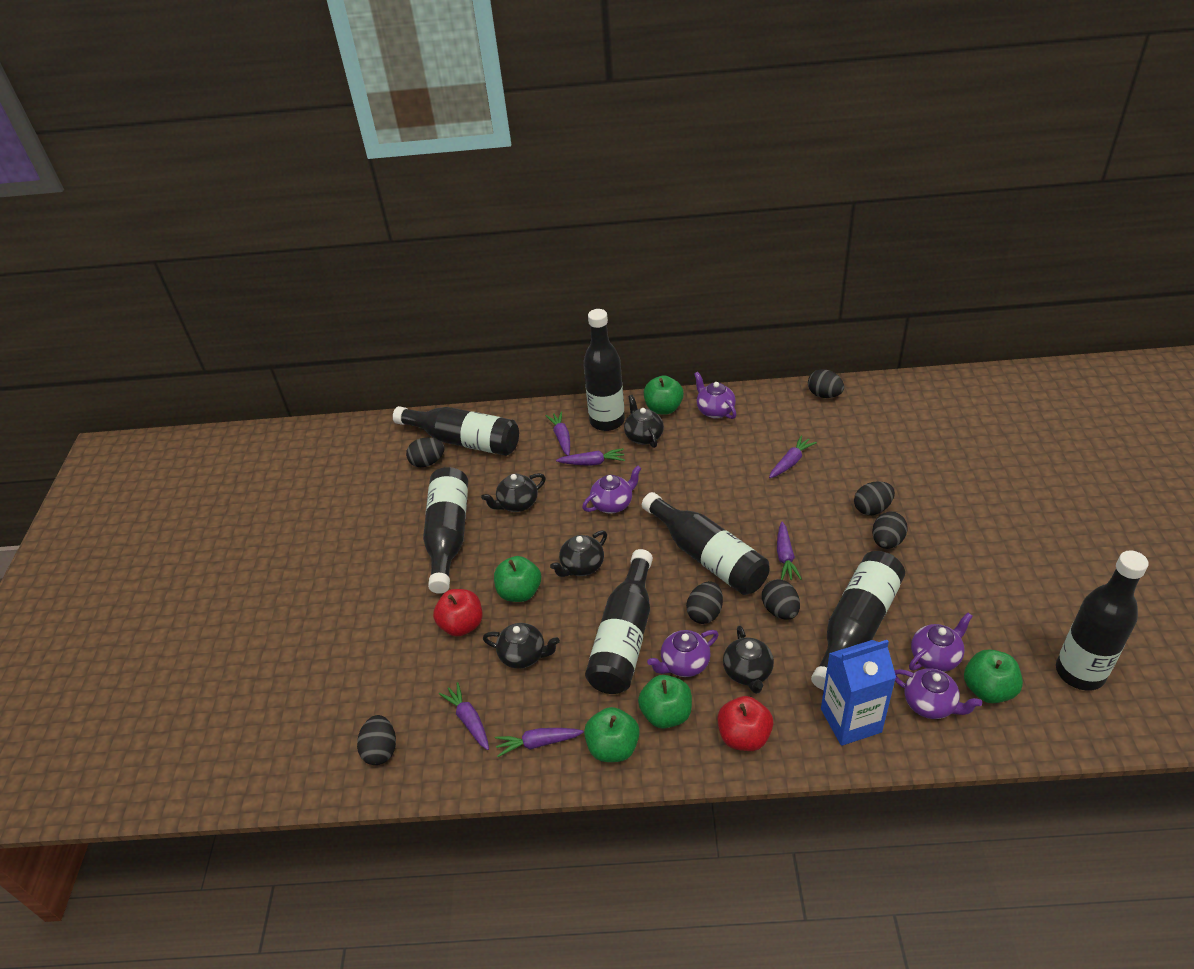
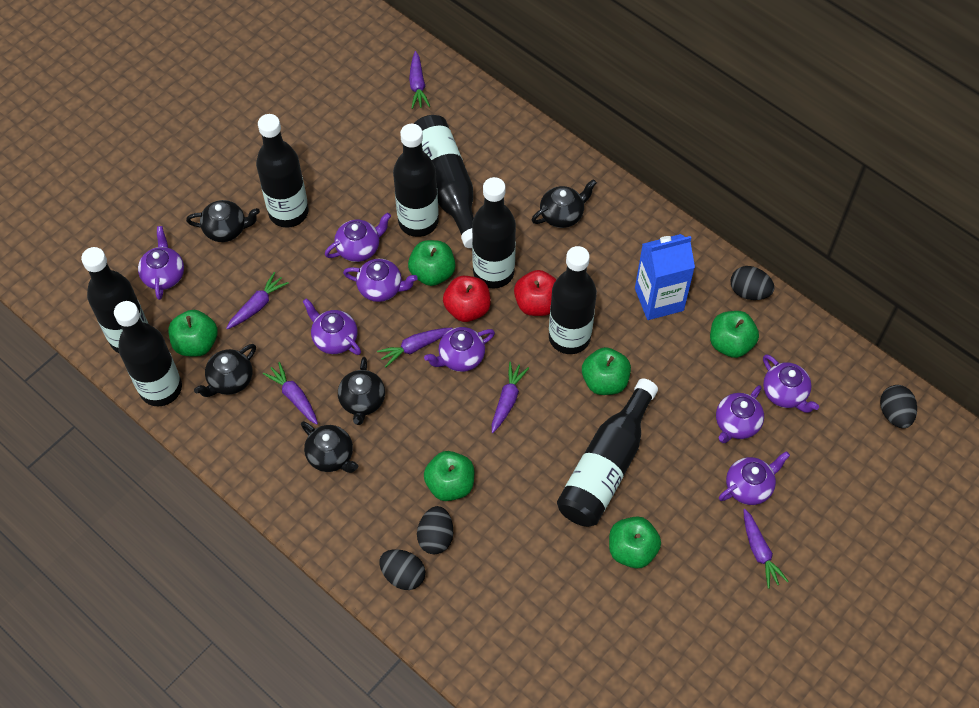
black bottle: 7 -> 8
black egg: 7 -> 4
green apple: 5 -> 6
purple teapot: 5 -> 8

